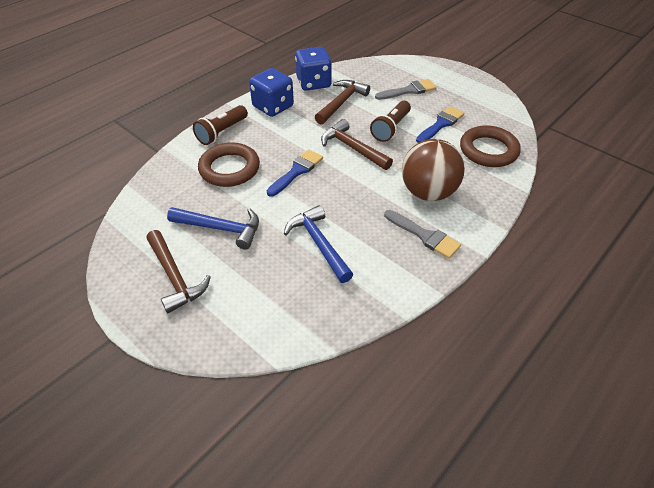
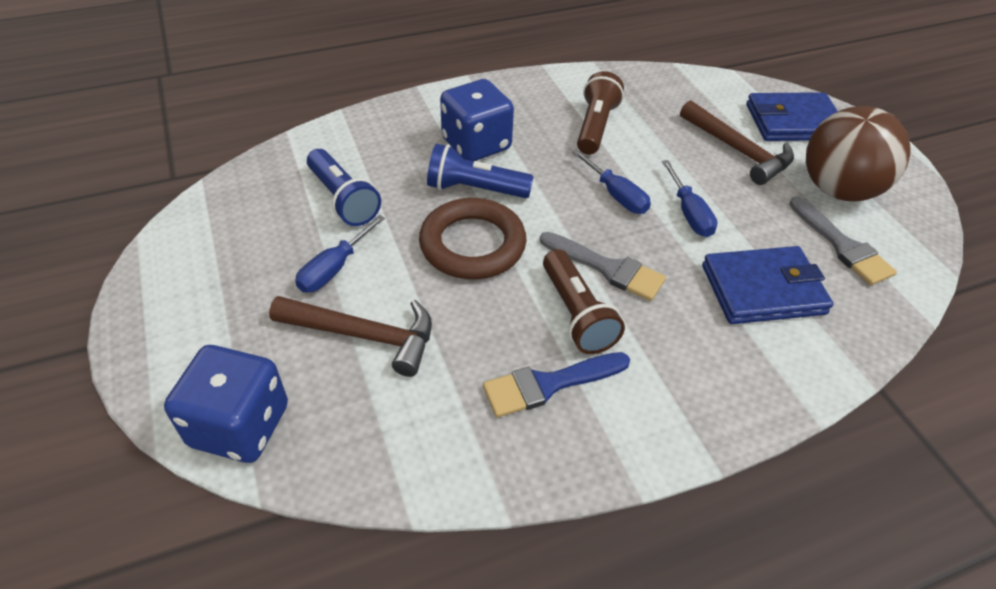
blue brush: 2 -> 1
blue flashlight: 0 -> 2
blue hammer: 2 -> 0
blue screwdriver: 0 -> 3
blue wallet: 0 -> 2
brown hammer: 3 -> 2
brown ring: 2 -> 1

